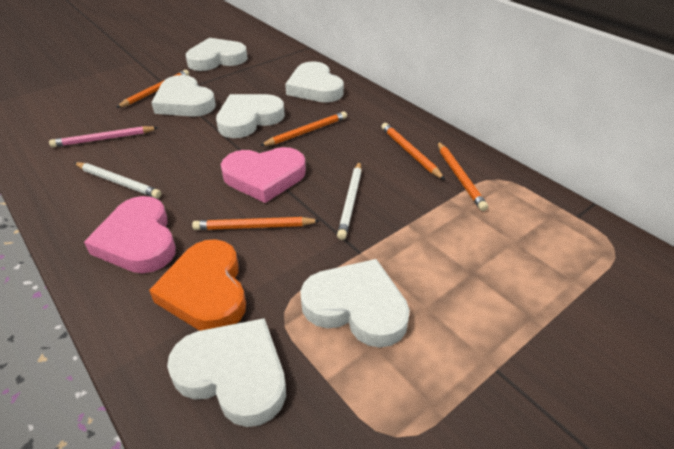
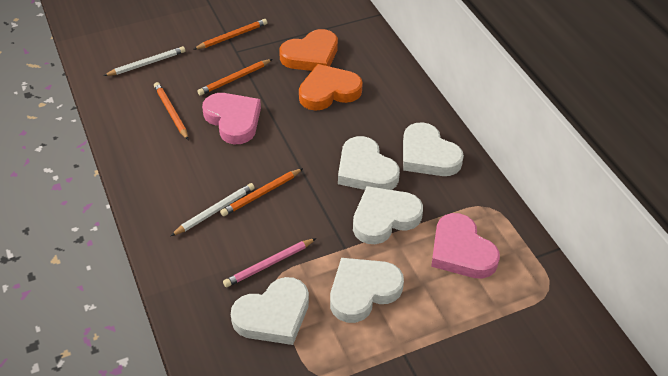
orange heart: 1 -> 2
orange pencil: 5 -> 4
white heart: 6 -> 5

